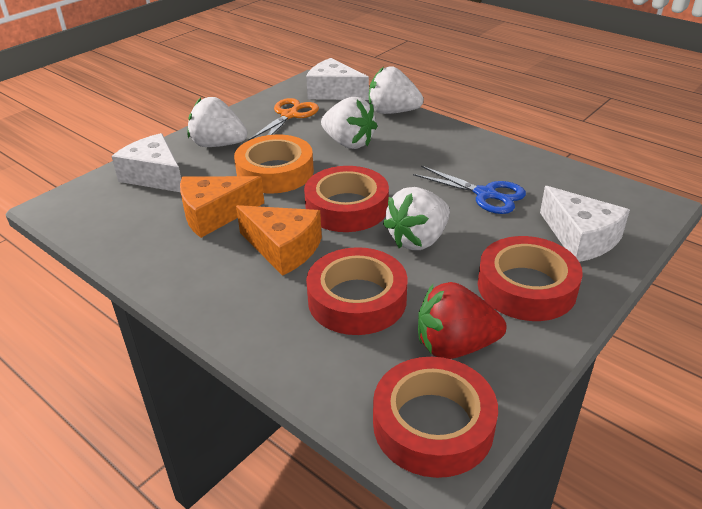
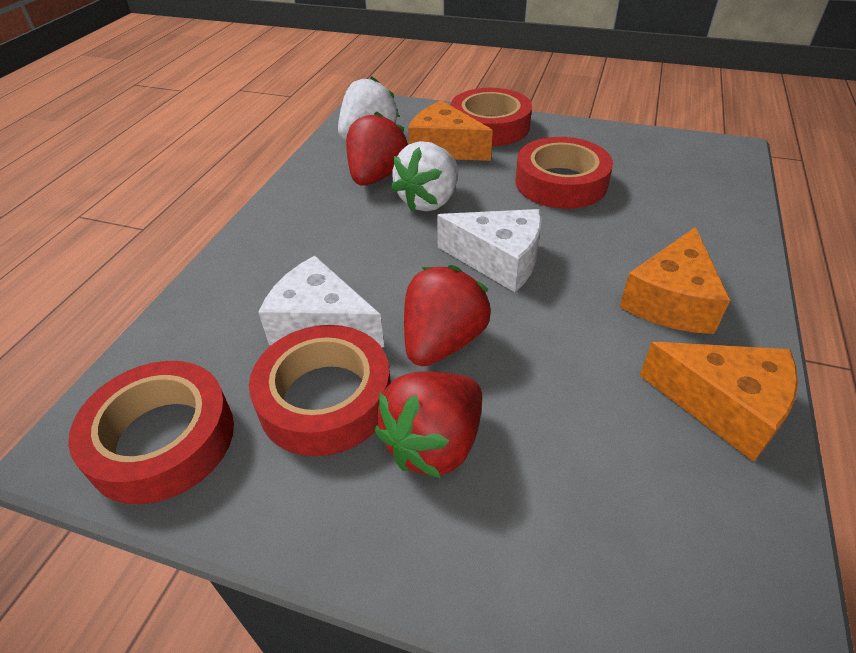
blue scissors: 1 -> 0
orange cheese: 2 -> 3
orange scissors: 1 -> 0
orange tape: 1 -> 0
red strawberry: 1 -> 3
white cheese: 3 -> 2
white strawberry: 4 -> 2

